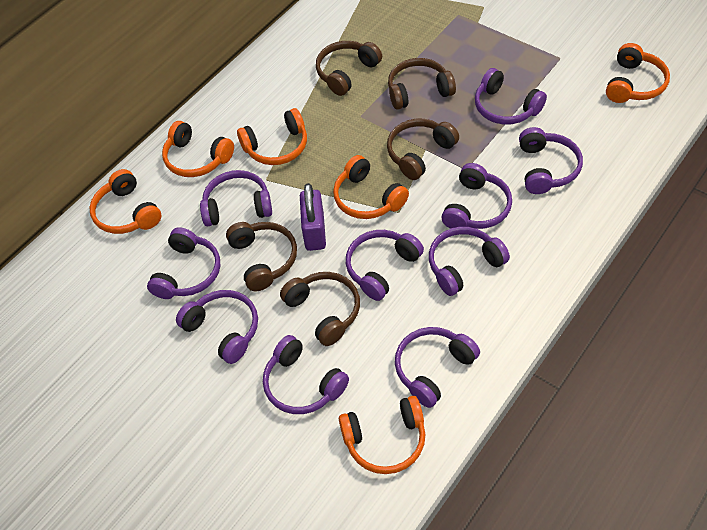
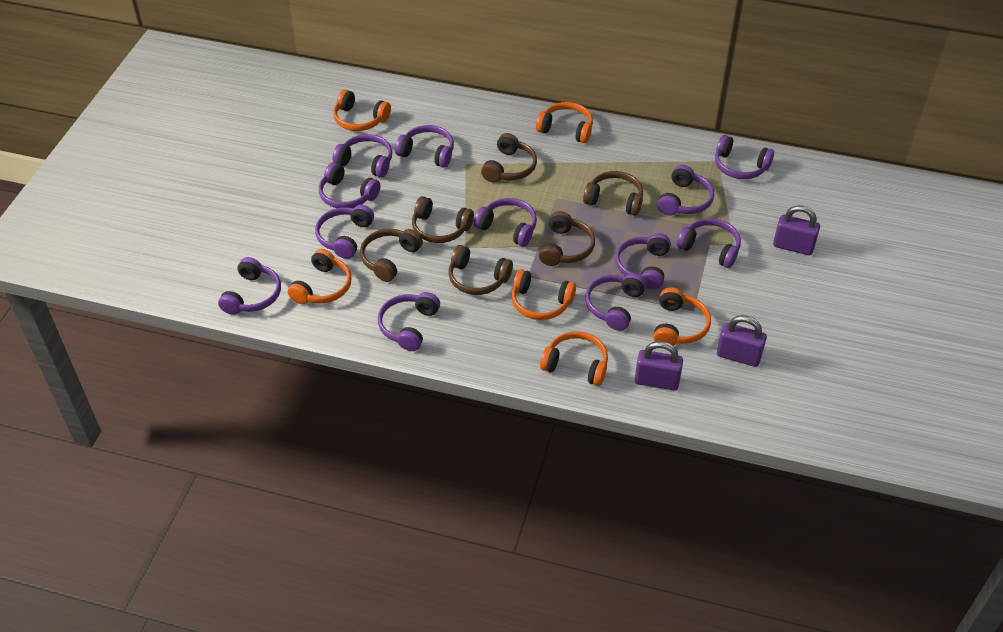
brown headphones: 5 -> 6
purple headphones: 10 -> 12
purple padlock: 1 -> 3

